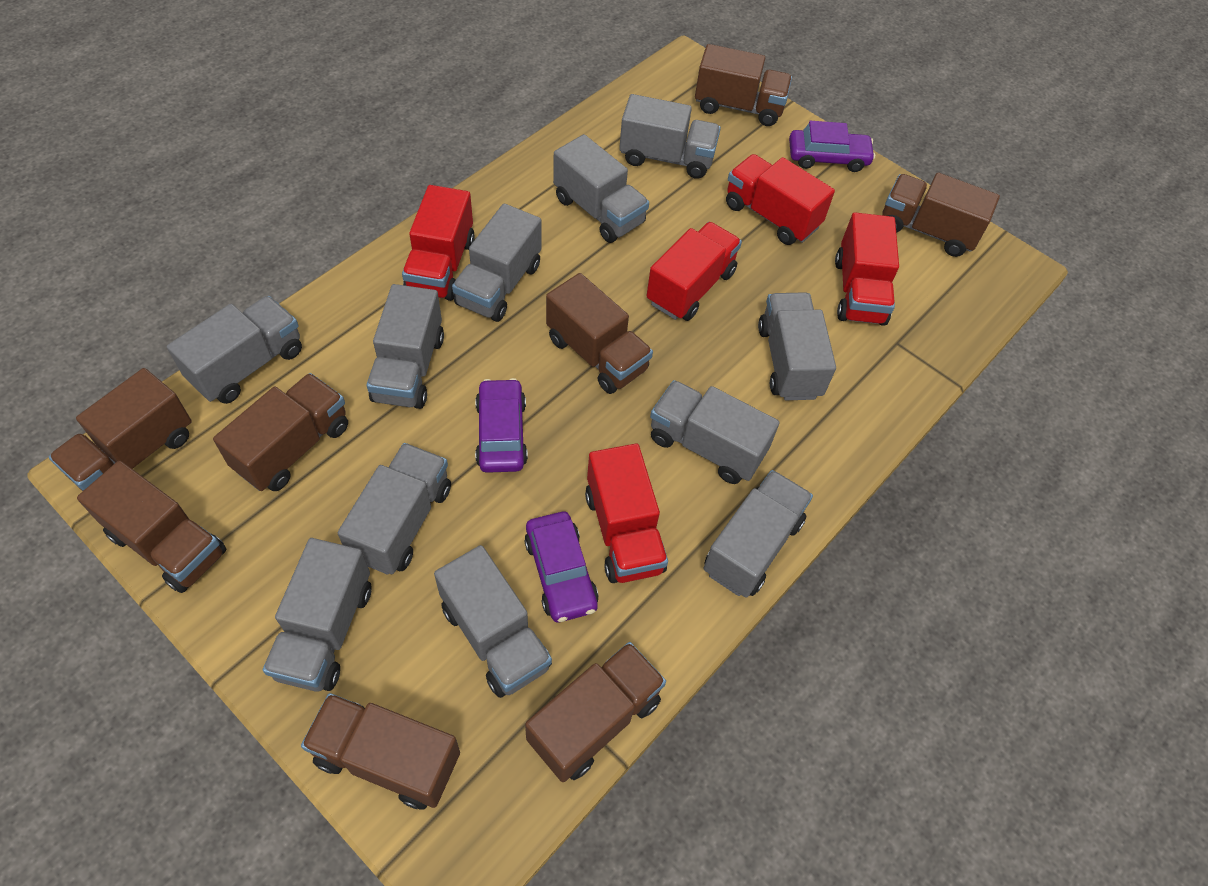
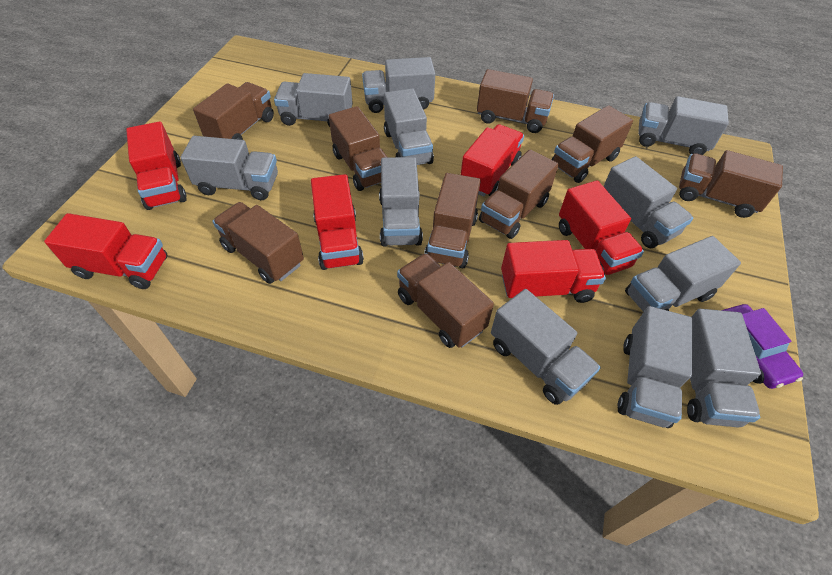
brown truck: 8 -> 9
purple car: 3 -> 1
red truck: 5 -> 6

